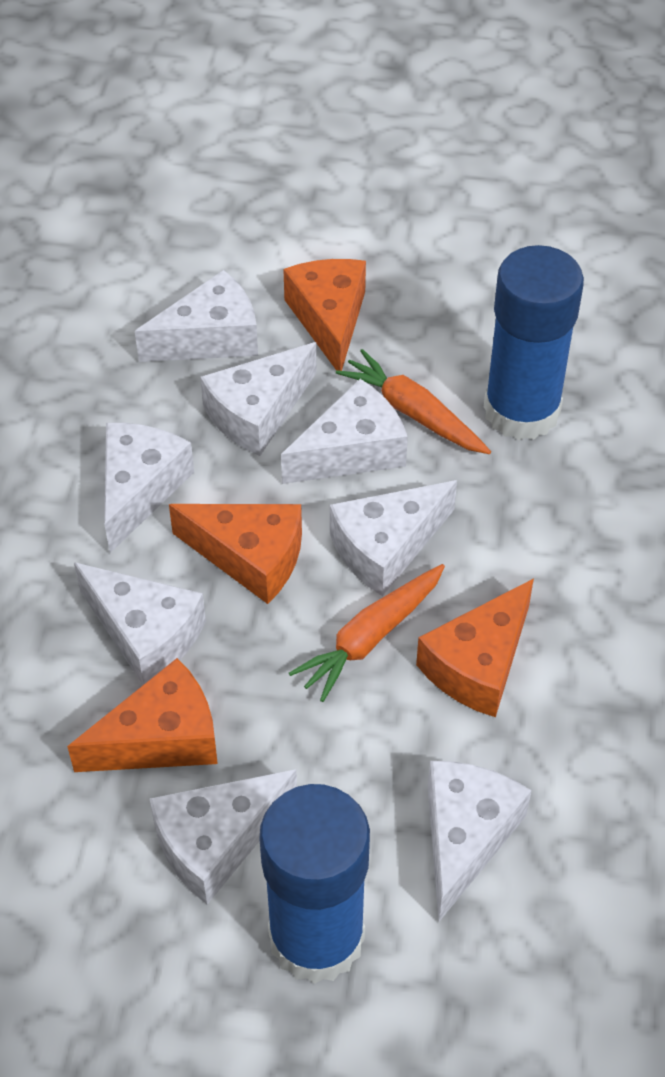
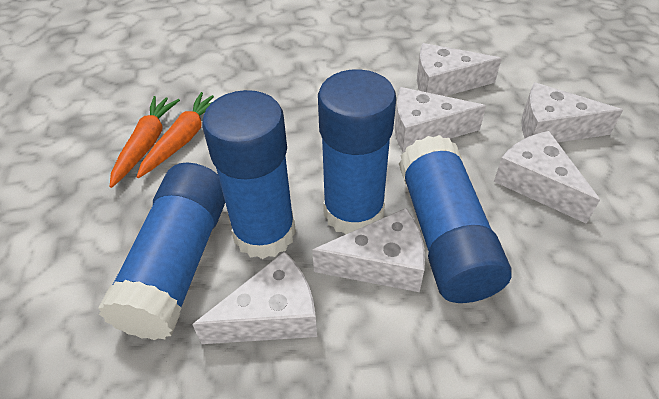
blue glue stick: 2 -> 4
orange cheese: 4 -> 0
white cheese: 8 -> 6

